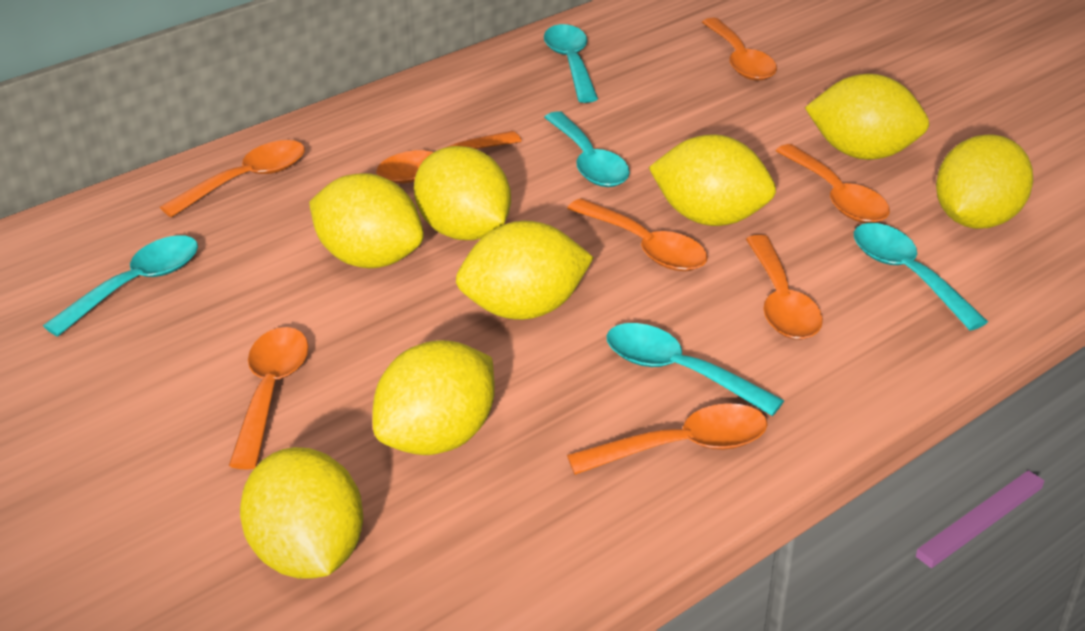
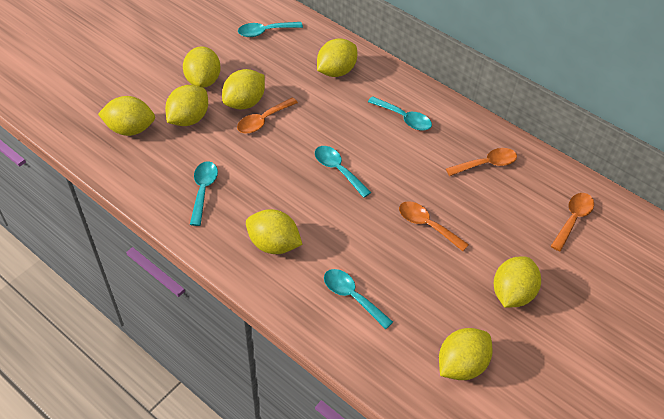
orange spoon: 8 -> 4

